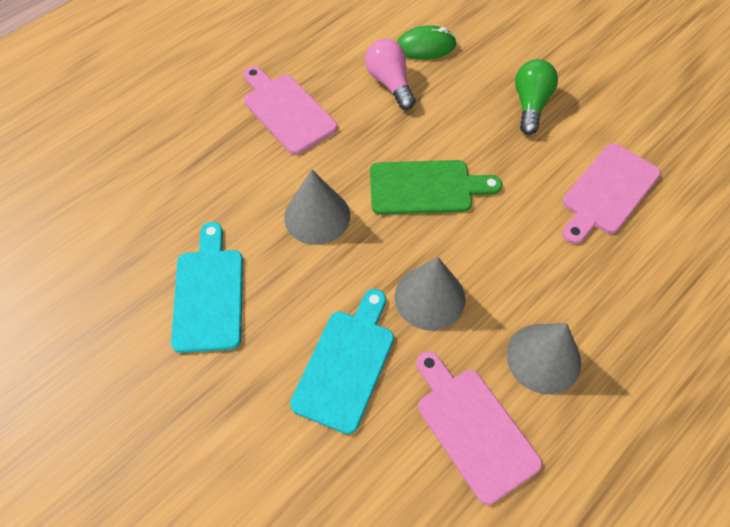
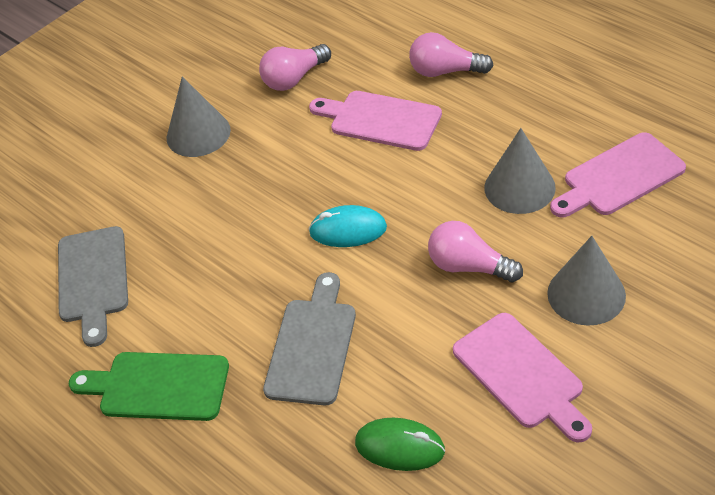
green light bulb: 1 -> 0
grey cutting board: 0 -> 2
pink light bulb: 1 -> 3
turquoise cutting board: 2 -> 0
turquoise mouse: 0 -> 1

